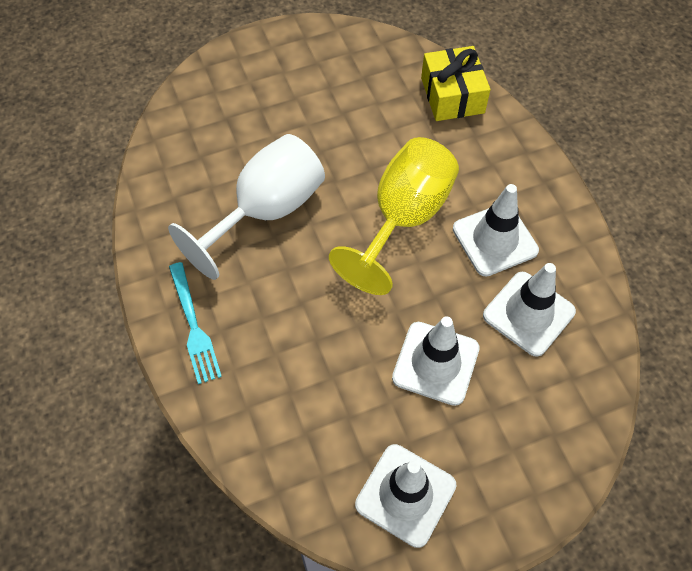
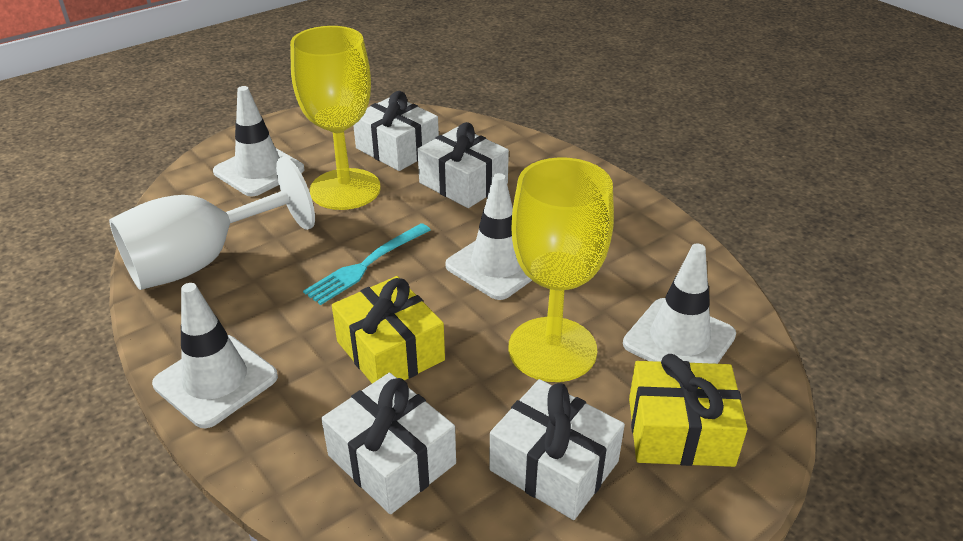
white gift: 0 -> 4
yellow gift: 1 -> 2
yellow goblet: 1 -> 2

